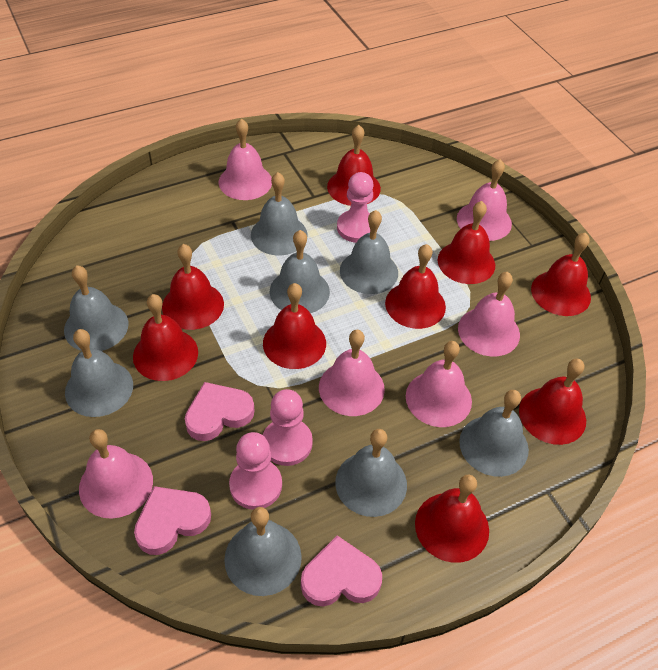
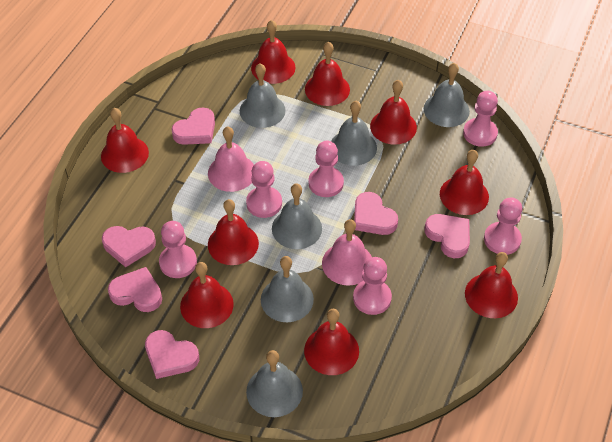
grey bell: 8 -> 6
pink bell: 6 -> 2
pink heart: 3 -> 6
pink pawn: 3 -> 6

